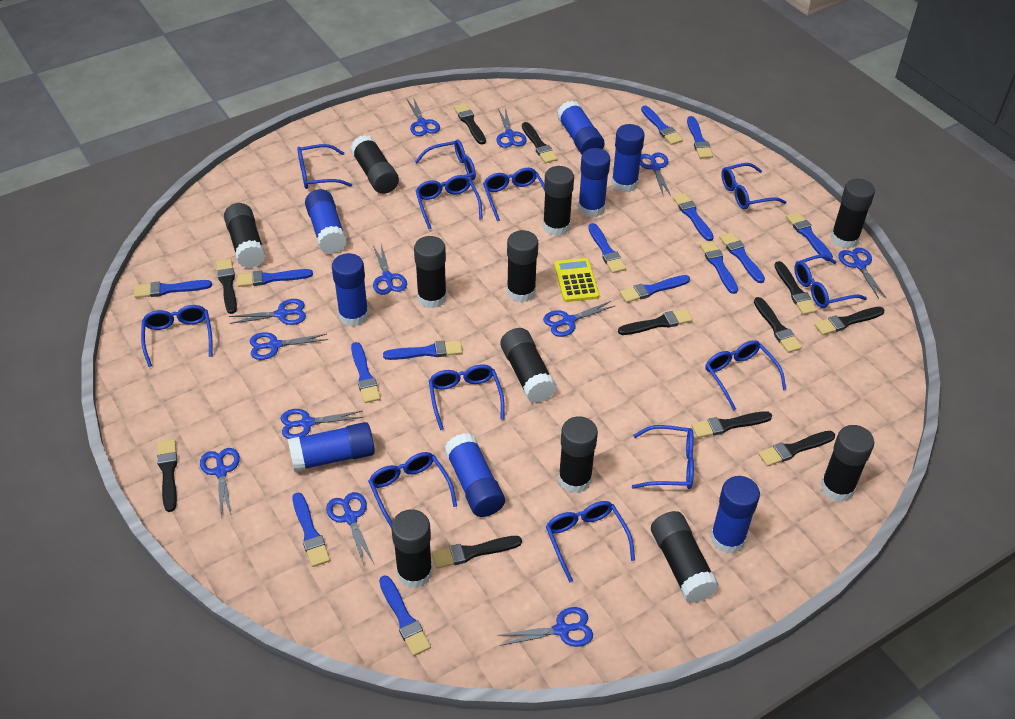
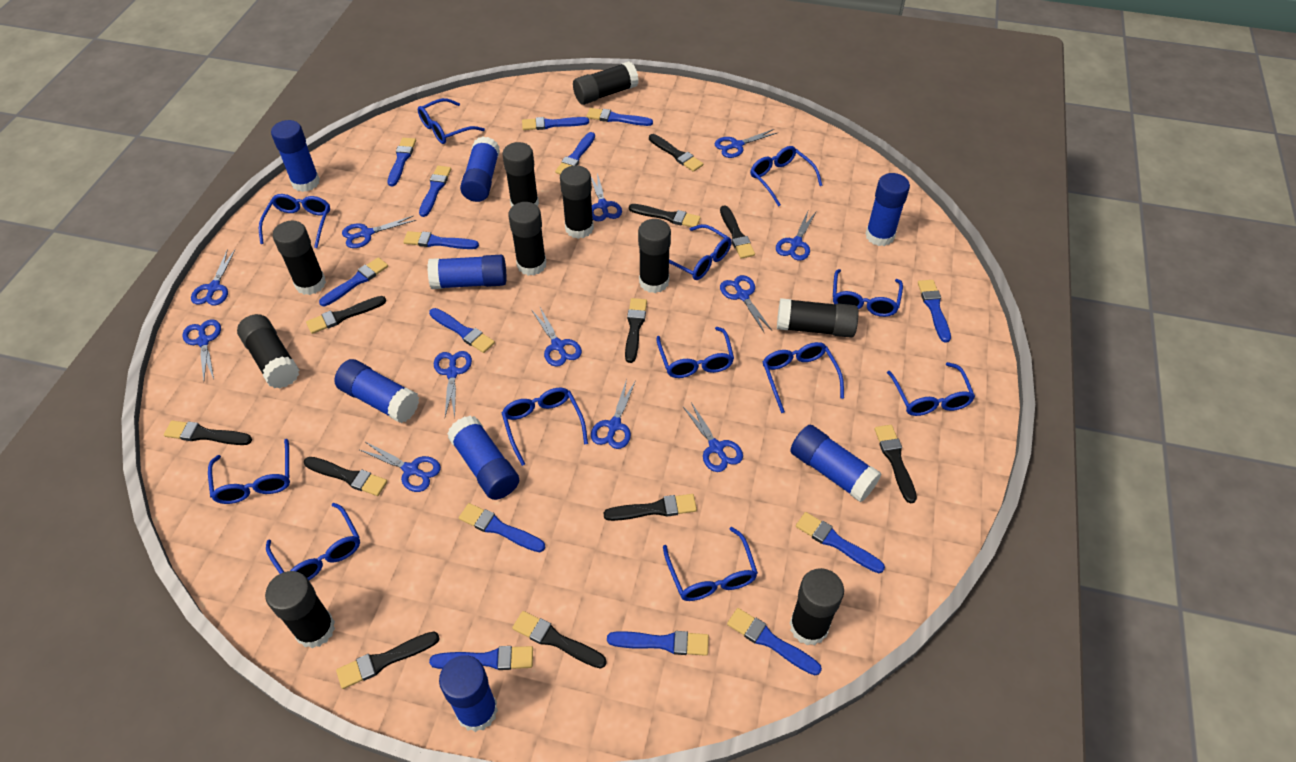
black glue stick: 11 -> 10
yellow calculator: 1 -> 0

